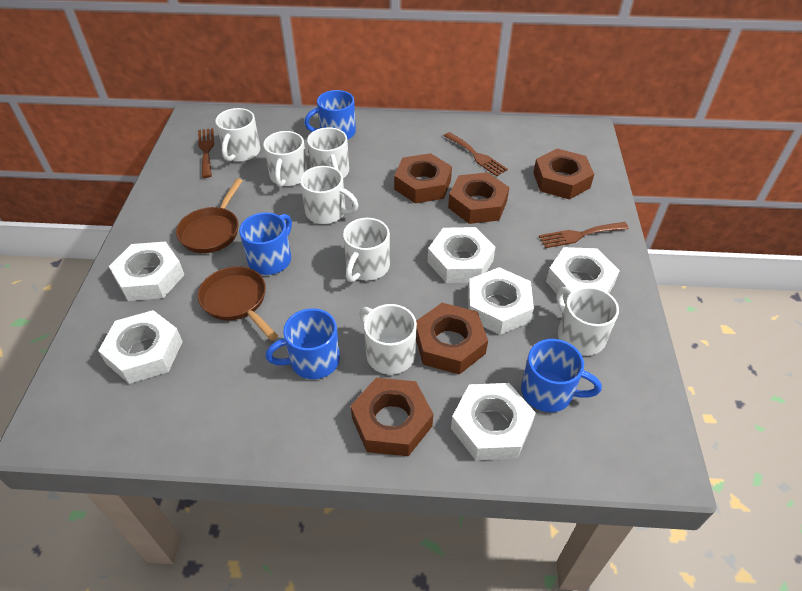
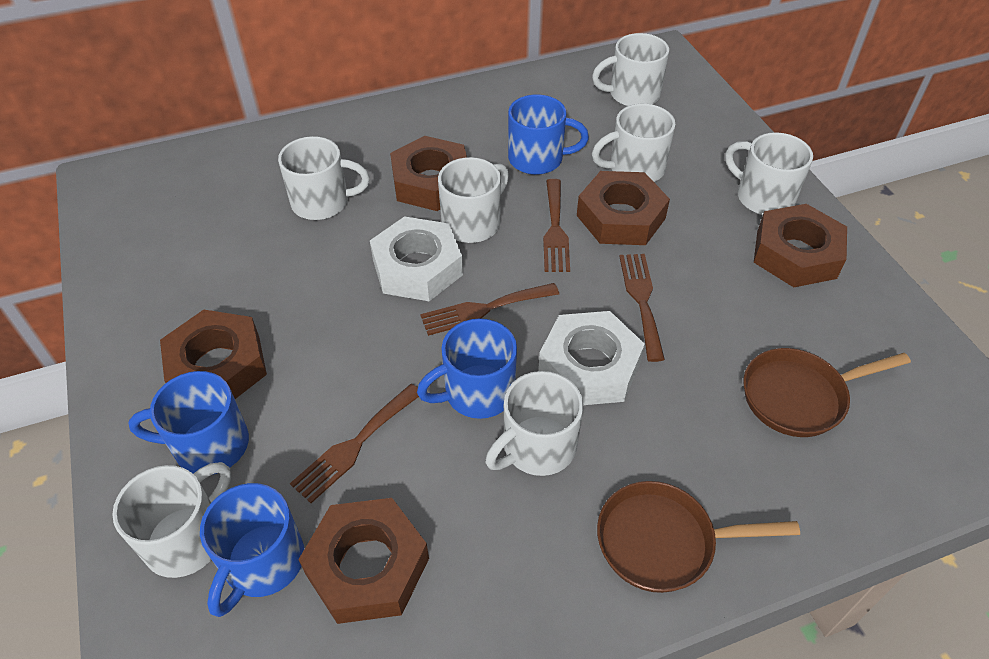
brown fork: 3 -> 4
white nut: 6 -> 2

